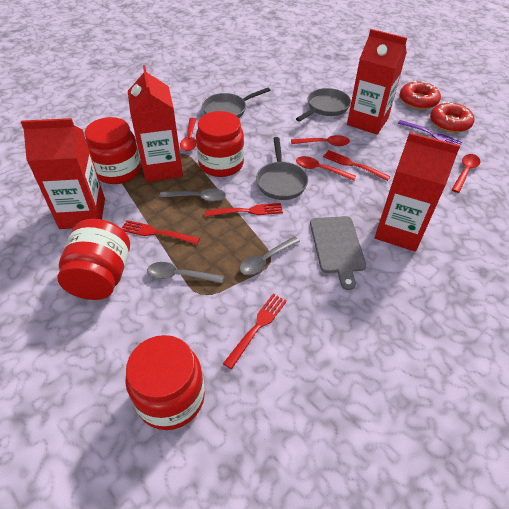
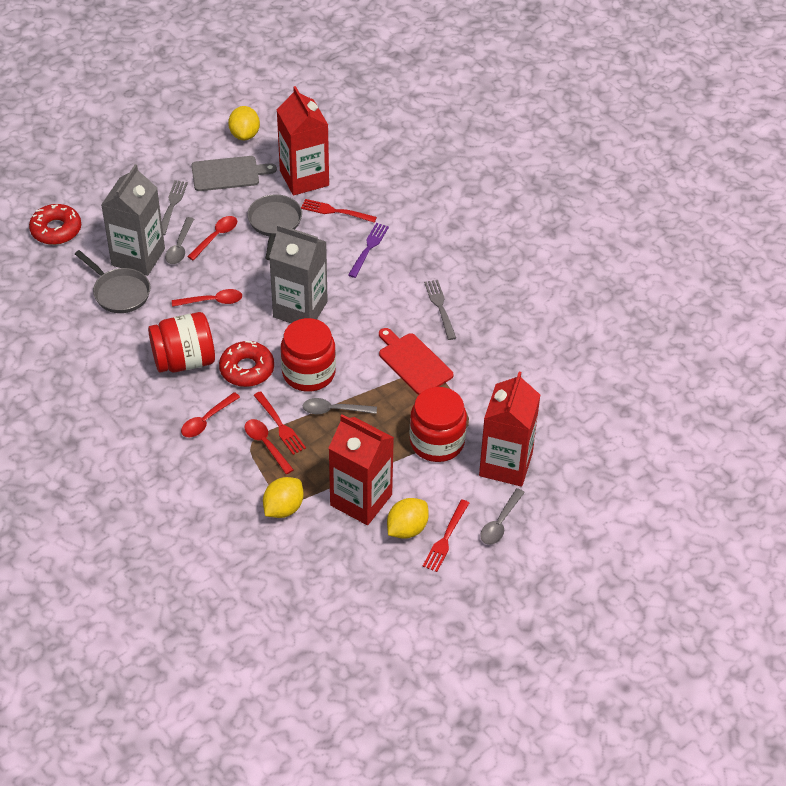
grey carton: 0 -> 2
grey fork: 0 -> 2
grey pan: 3 -> 2
red carton: 4 -> 3
red cutting board: 0 -> 1
red fork: 4 -> 3
red jar: 4 -> 3
yellow lemon: 0 -> 3

